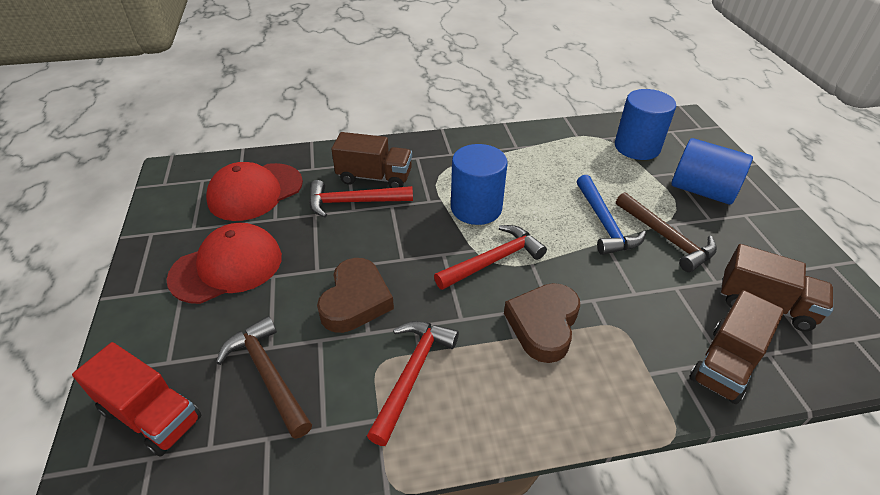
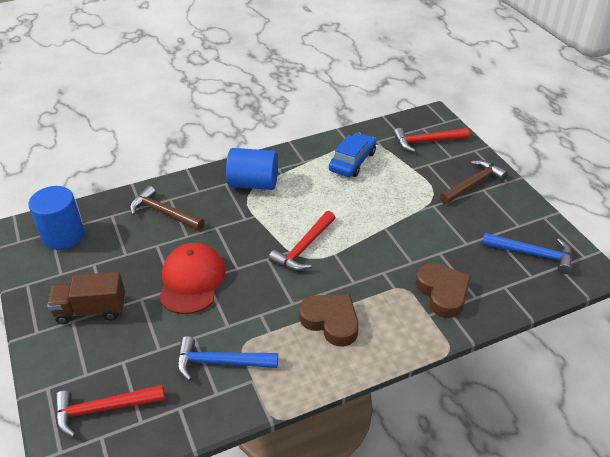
blue car: 0 -> 1
blue cylinder: 3 -> 2
blue hammer: 1 -> 2
brown truck: 3 -> 1
red cap: 2 -> 1
red truck: 1 -> 0

